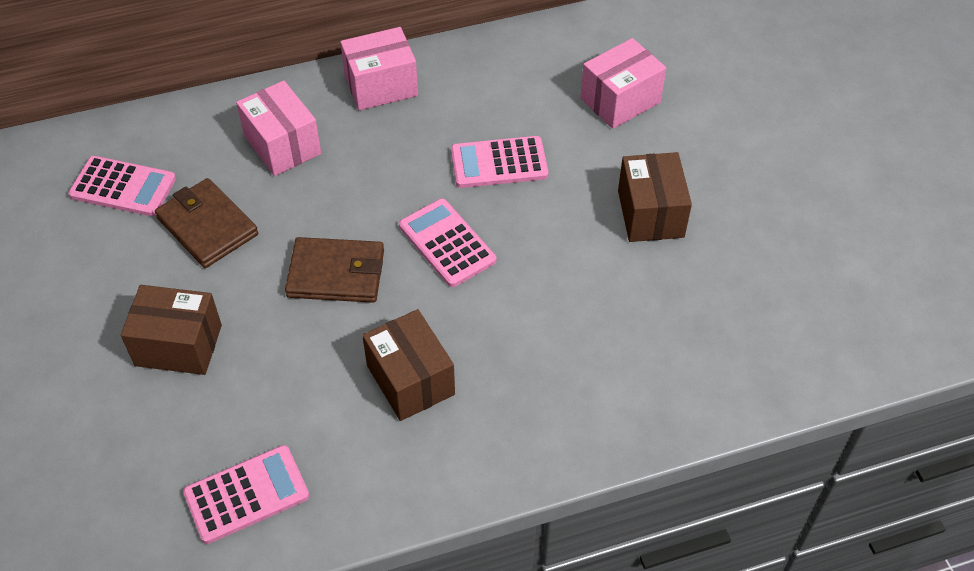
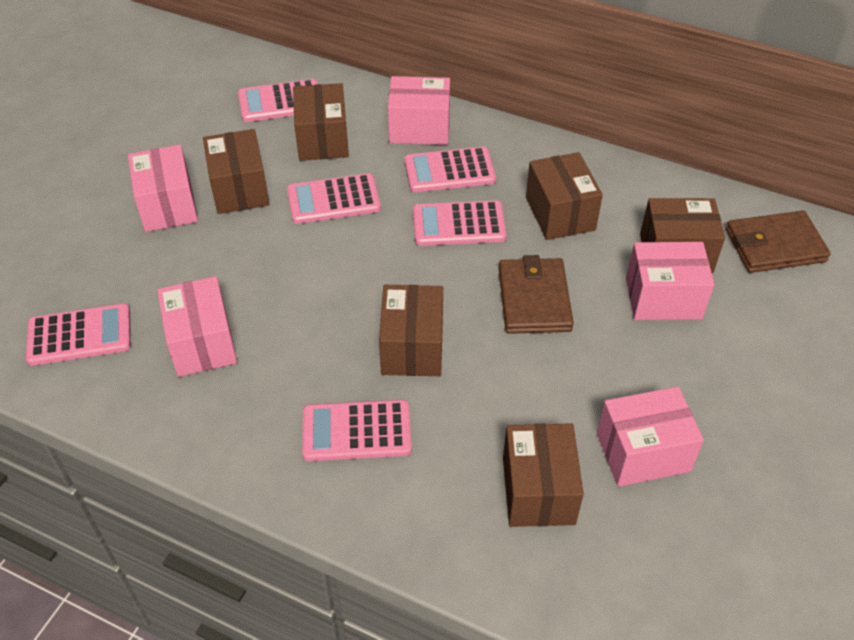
brown box: 3 -> 6
pink box: 3 -> 5
pink calculator: 4 -> 6

